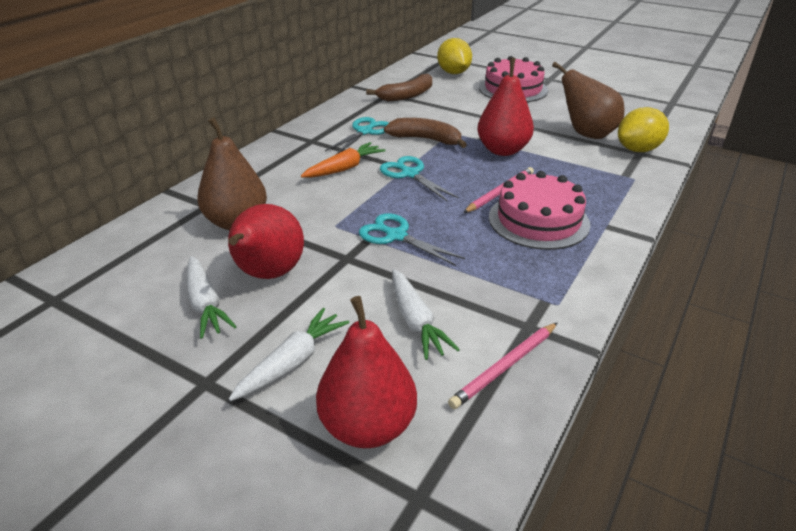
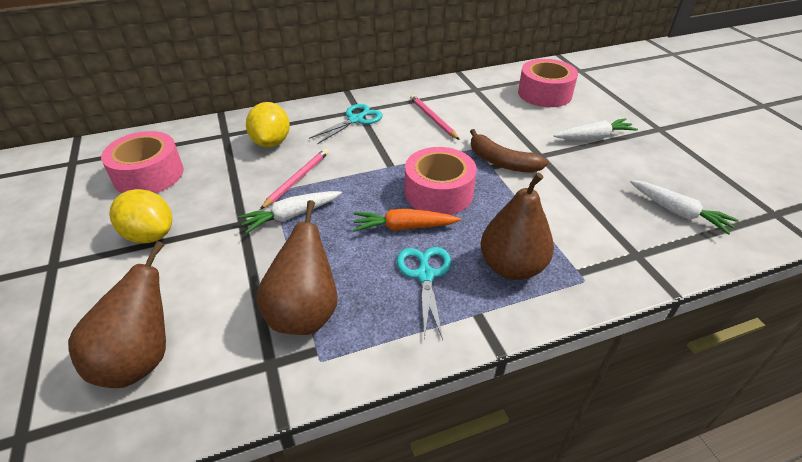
brown banana: 2 -> 1
brown pear: 2 -> 3
pink cake: 2 -> 0
pink tape: 0 -> 3
red pear: 3 -> 0
turquoise scissors: 3 -> 2

